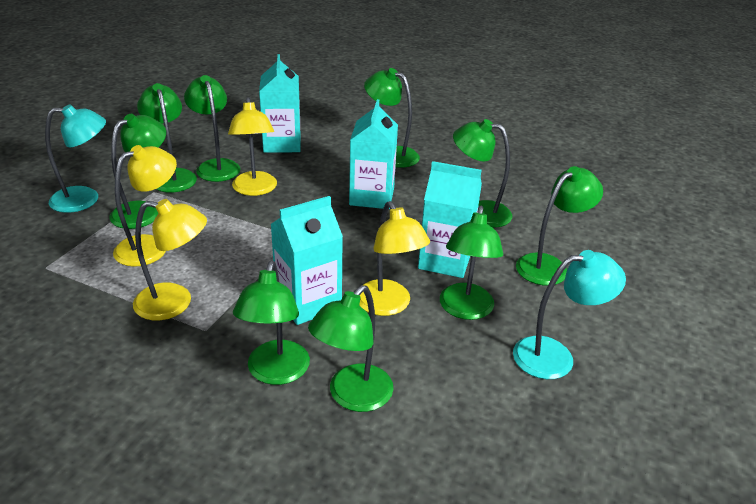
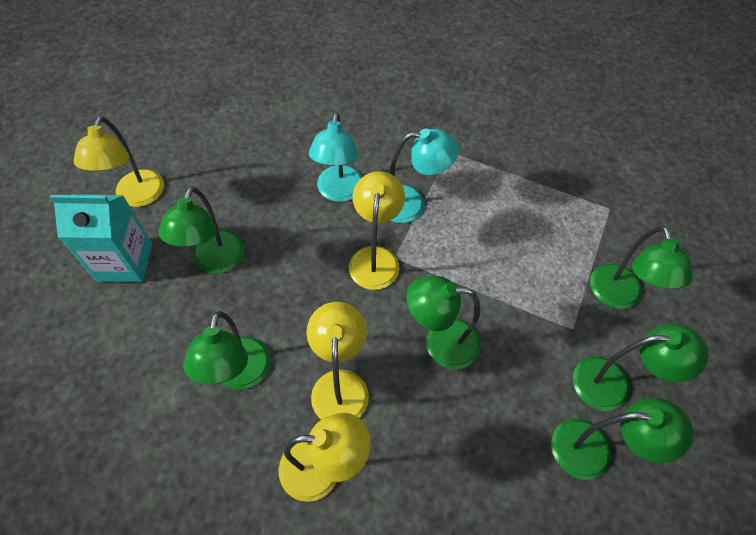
green lamp: 9 -> 6
turquoise carton: 4 -> 1

